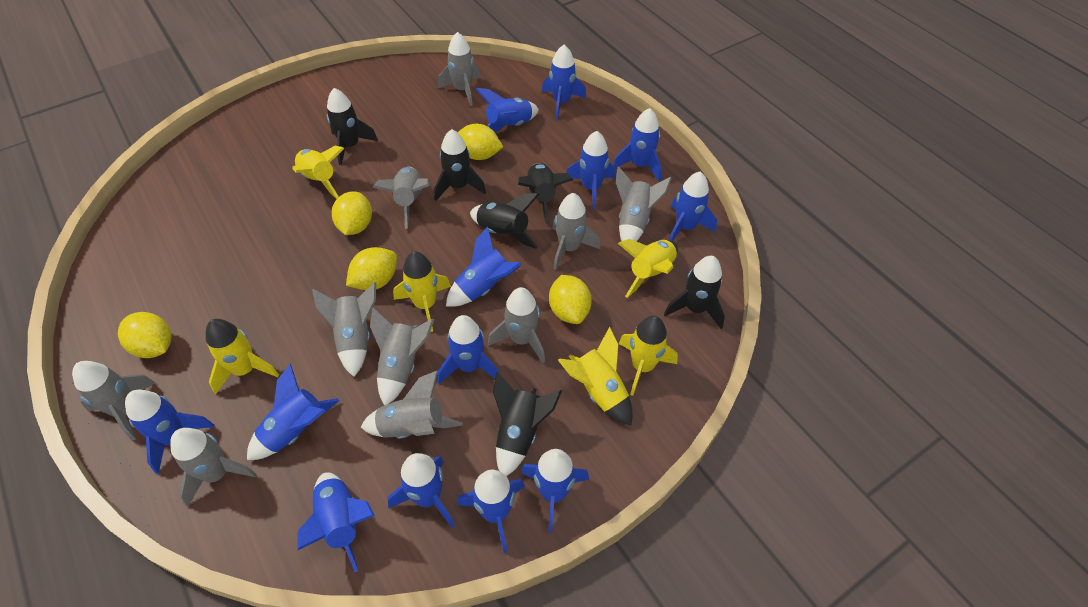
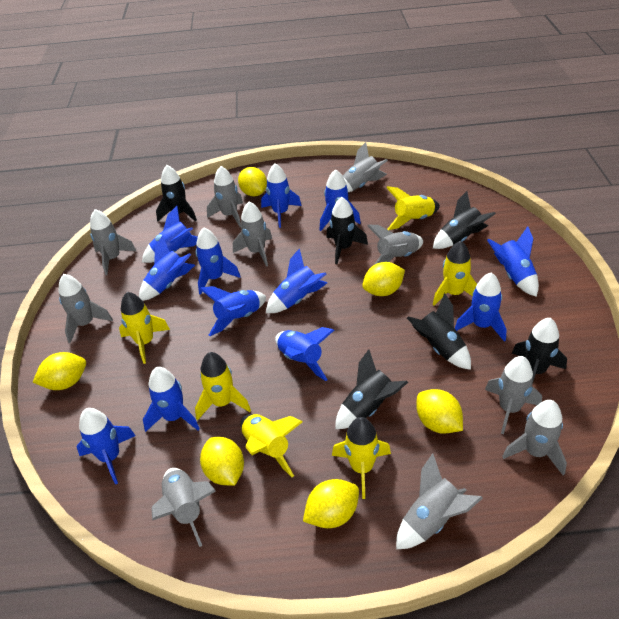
blue rocket: 13 -> 12
yellow lemon: 5 -> 6

